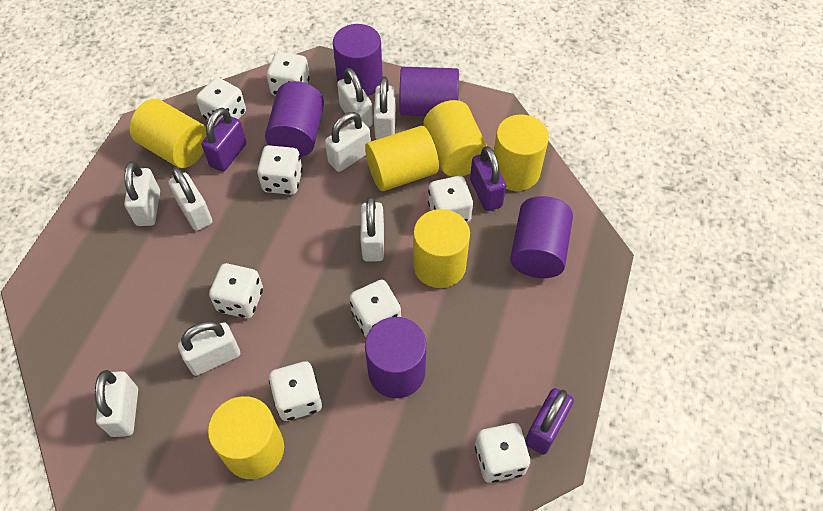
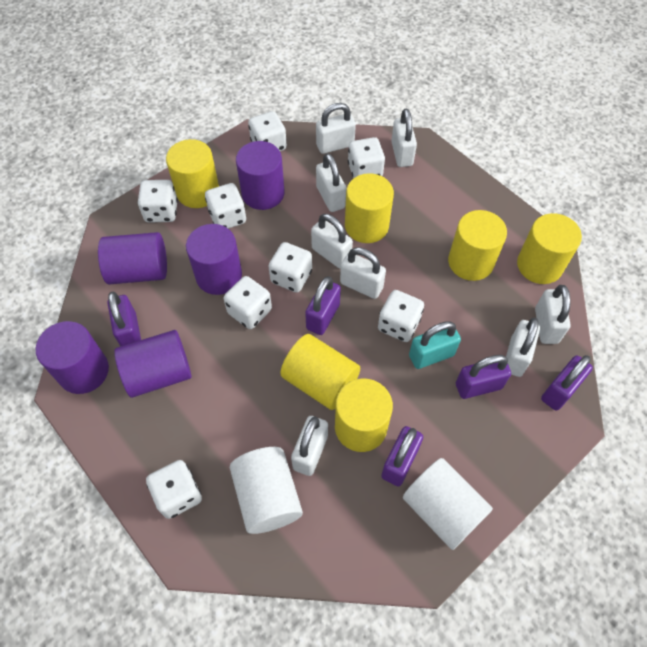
purple padlock: 3 -> 5
turquoise padlock: 0 -> 1
white cylinder: 0 -> 2

